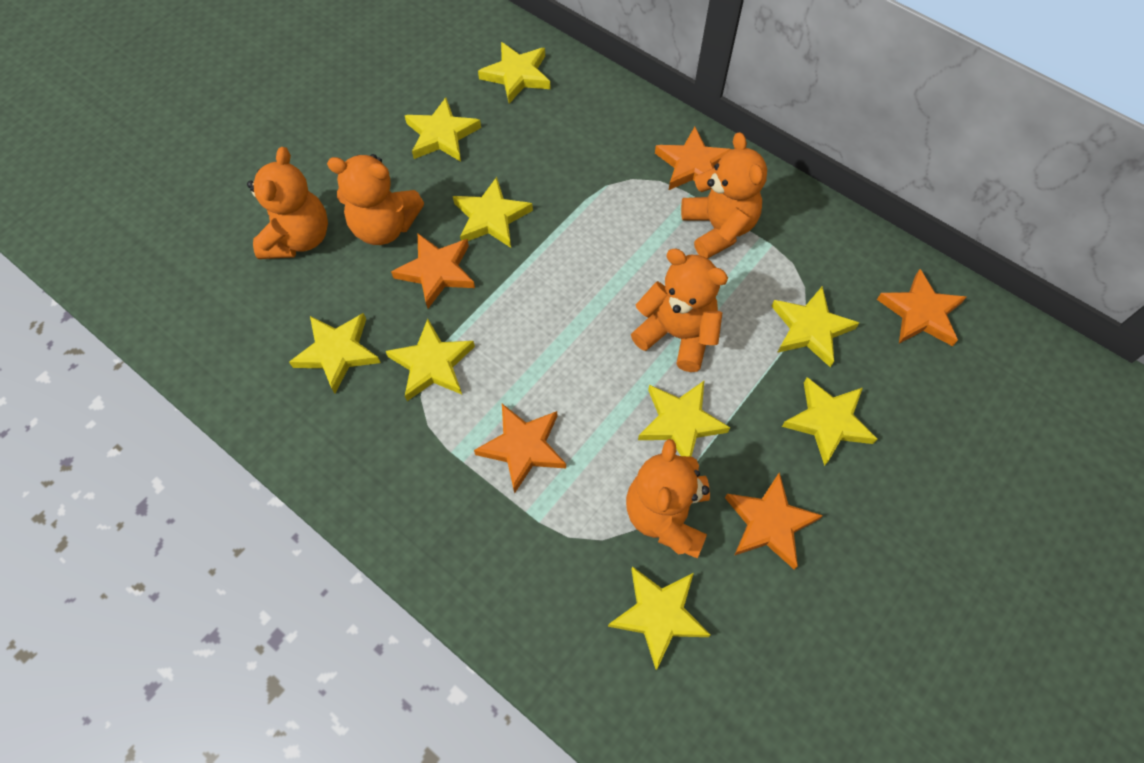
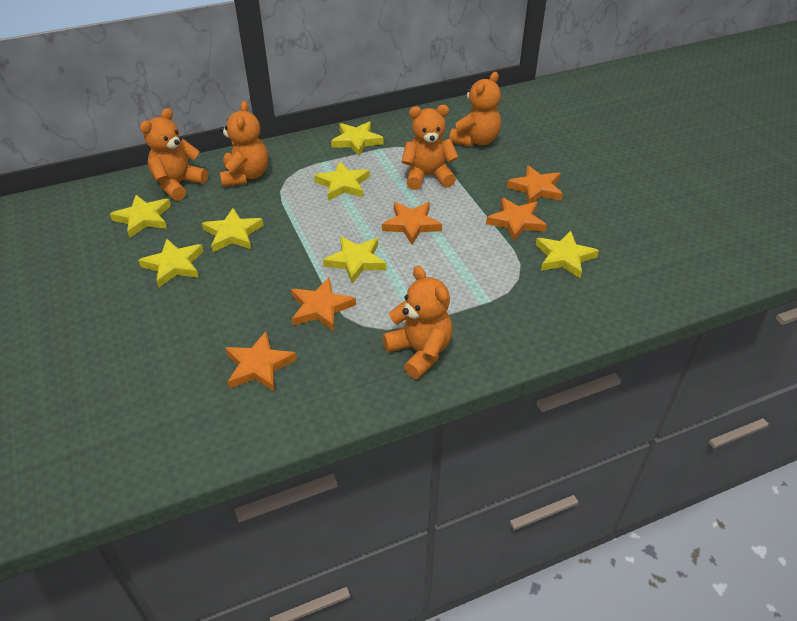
yellow star: 9 -> 7

